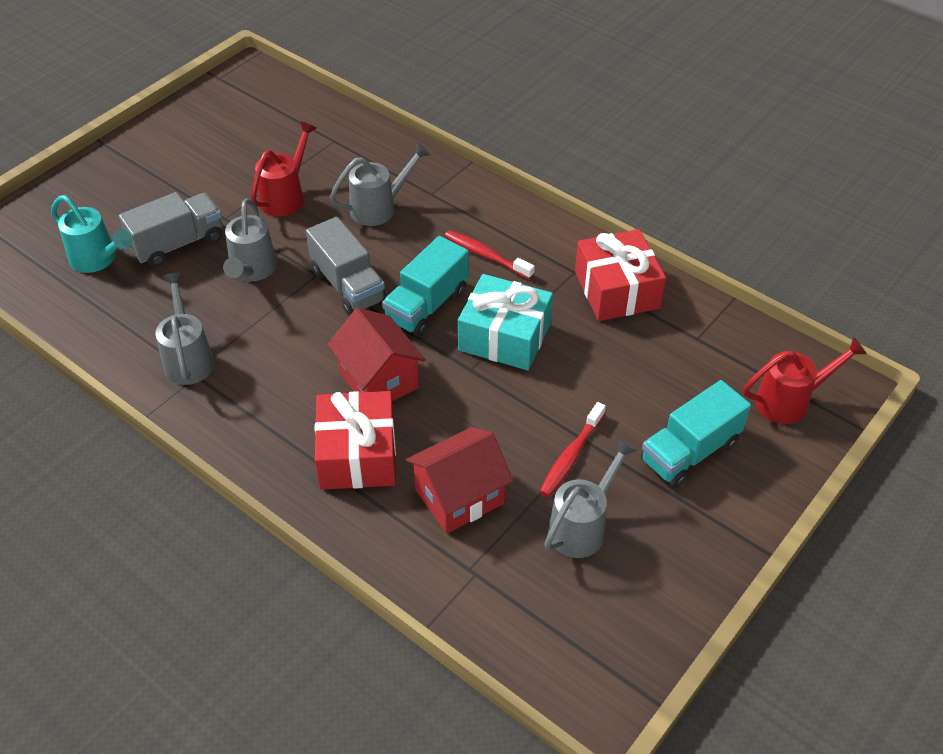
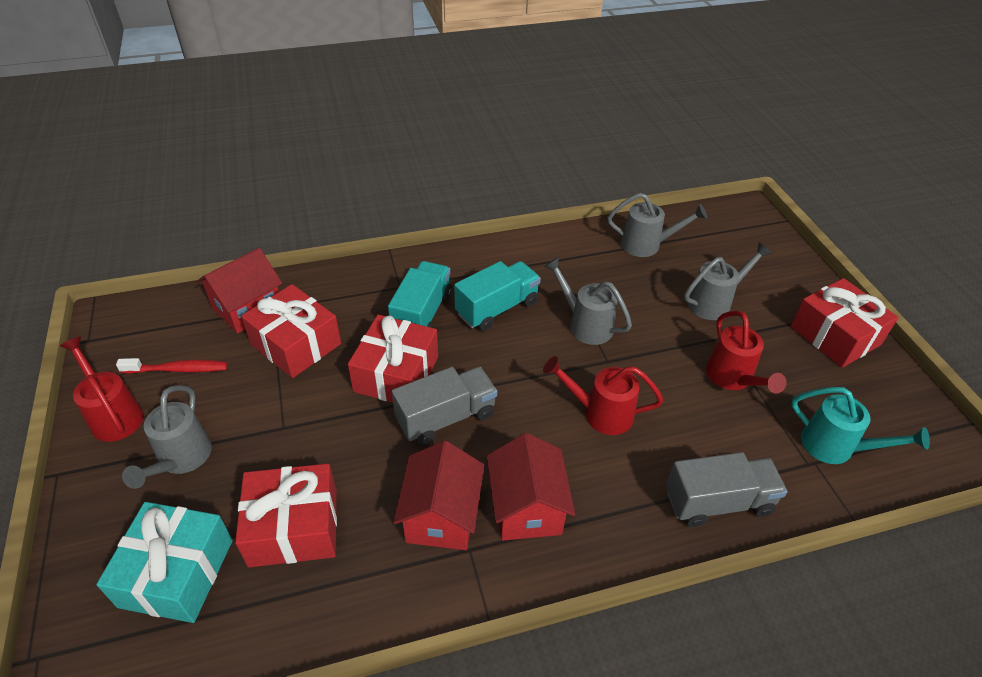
red gift: 2 -> 4
red house: 2 -> 3
red toothbrush: 2 -> 1
red watering can: 2 -> 3

